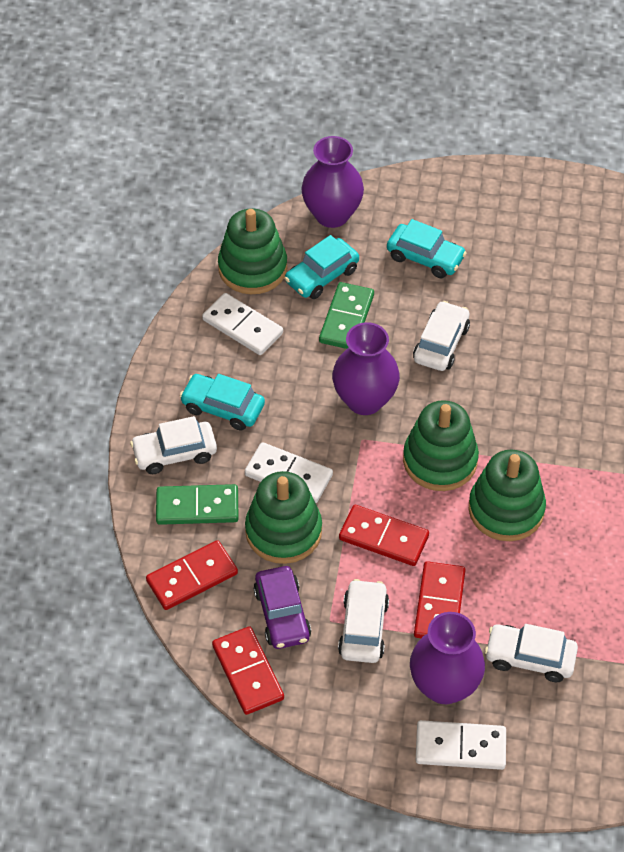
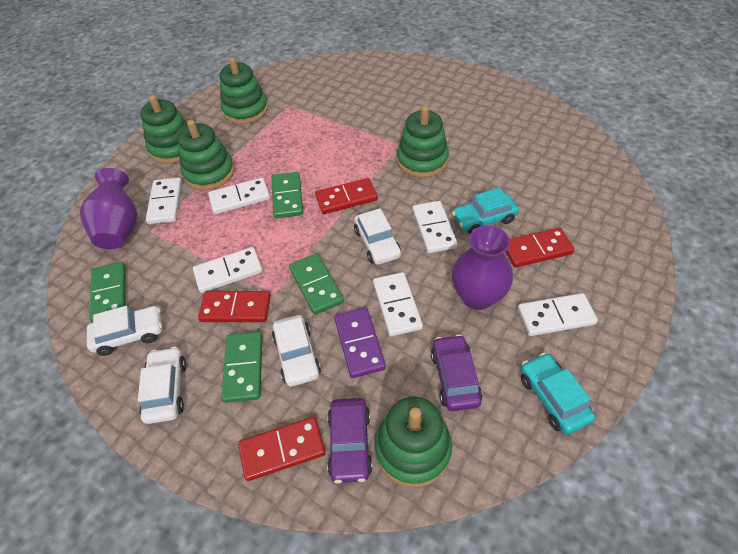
green domino: 2 -> 4
green stacking toy: 4 -> 5
purple car: 1 -> 2
purple domino: 0 -> 1
purple vase: 3 -> 2
turquoise car: 3 -> 2
white domino: 3 -> 6

